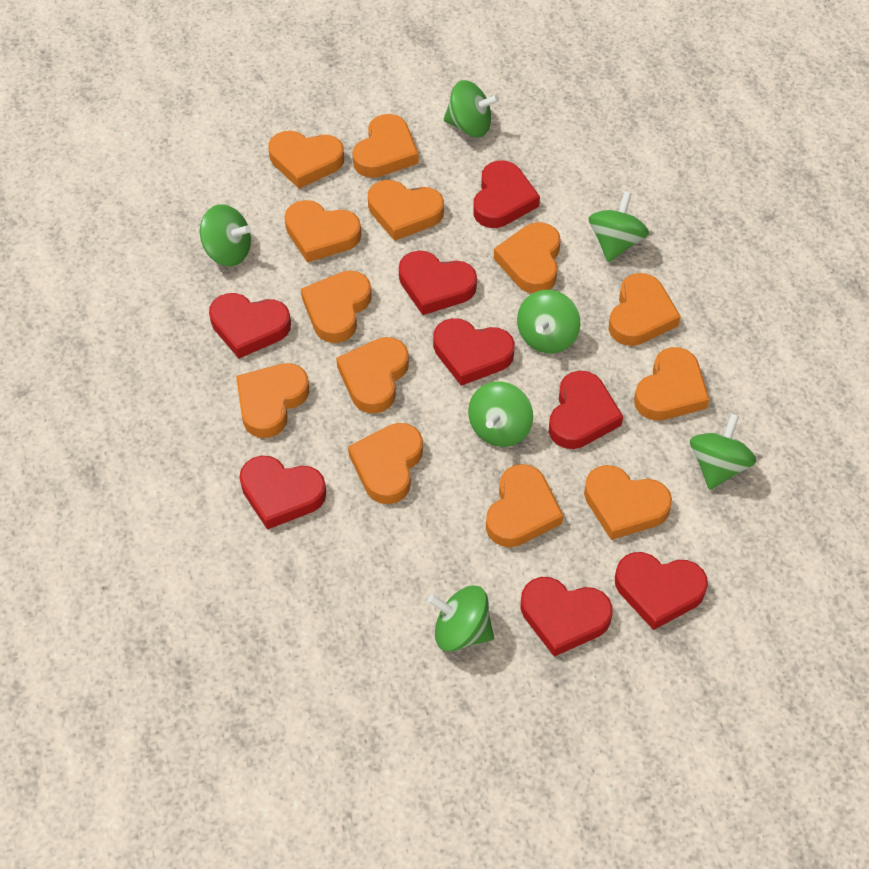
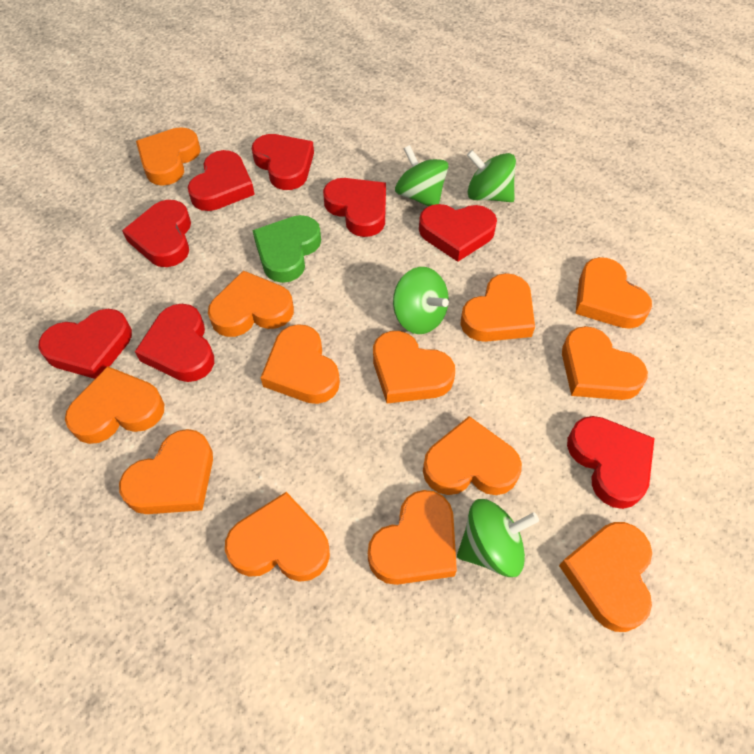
green heart: 0 -> 1
green spinning top: 7 -> 4

